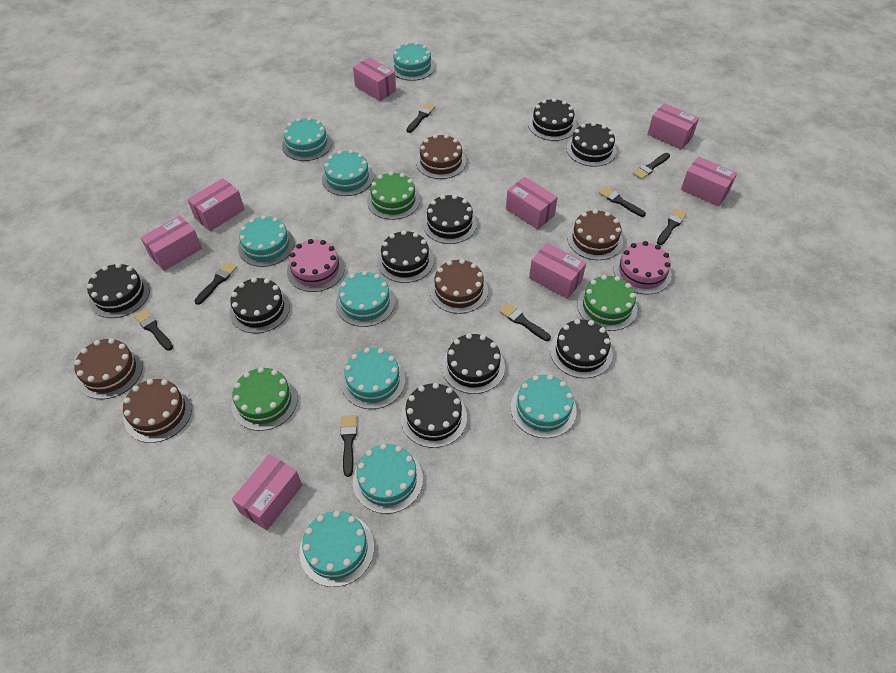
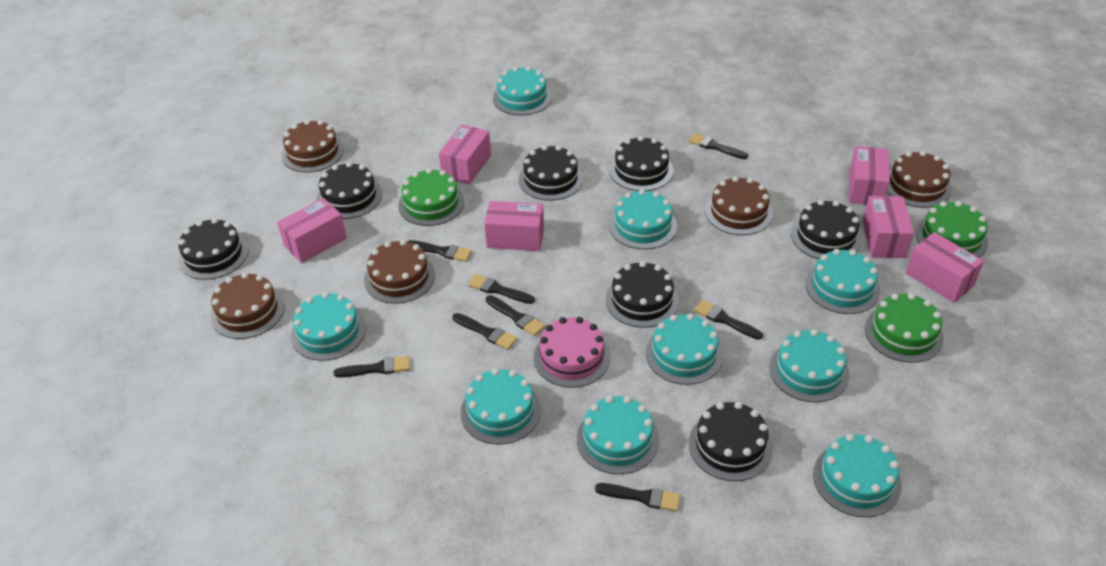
black cake: 9 -> 7
pink box: 8 -> 6
pink cake: 2 -> 1

